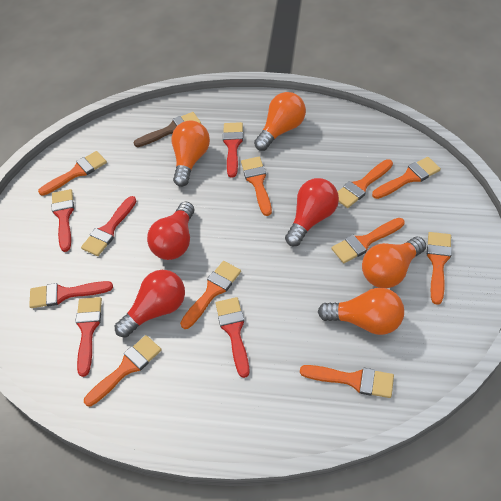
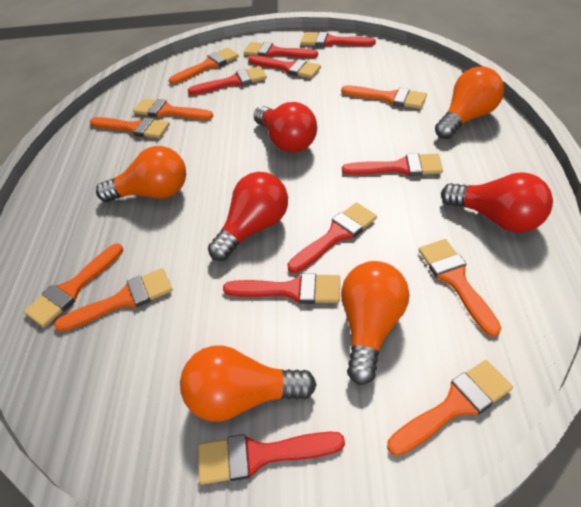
brown brush: 1 -> 0
orange brush: 9 -> 8
red brush: 6 -> 8

